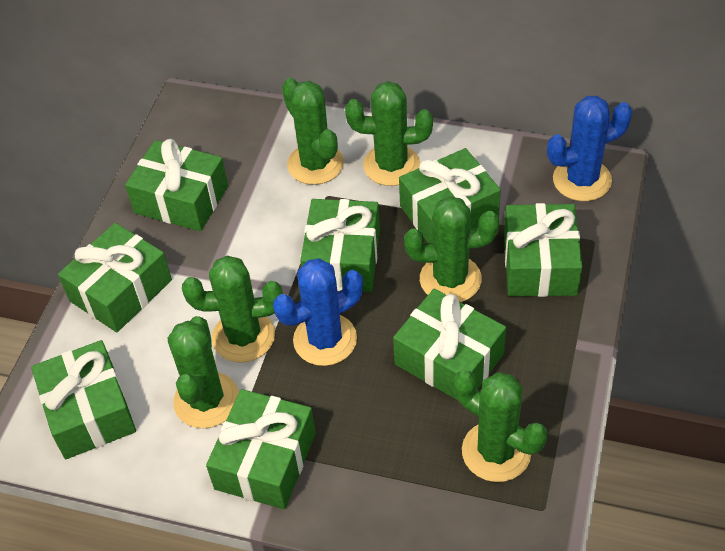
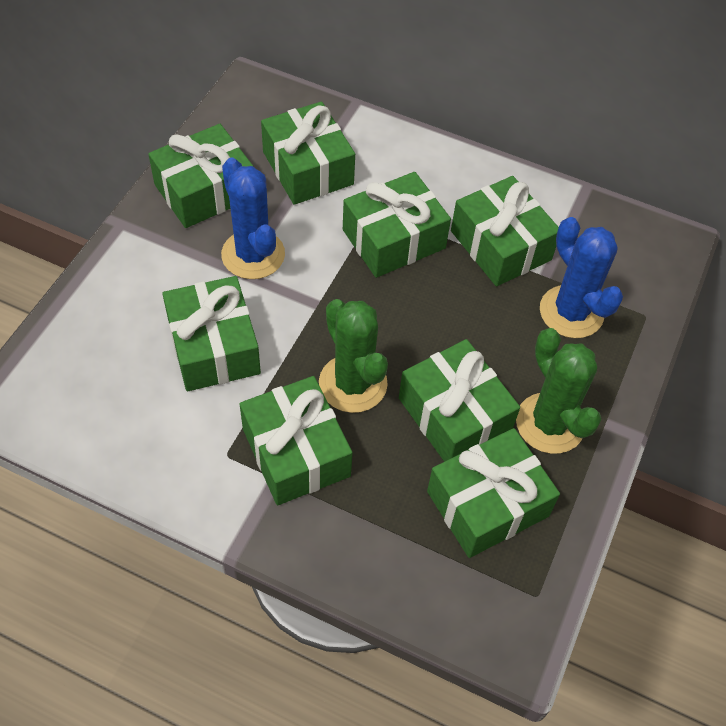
green cactus: 6 -> 2

